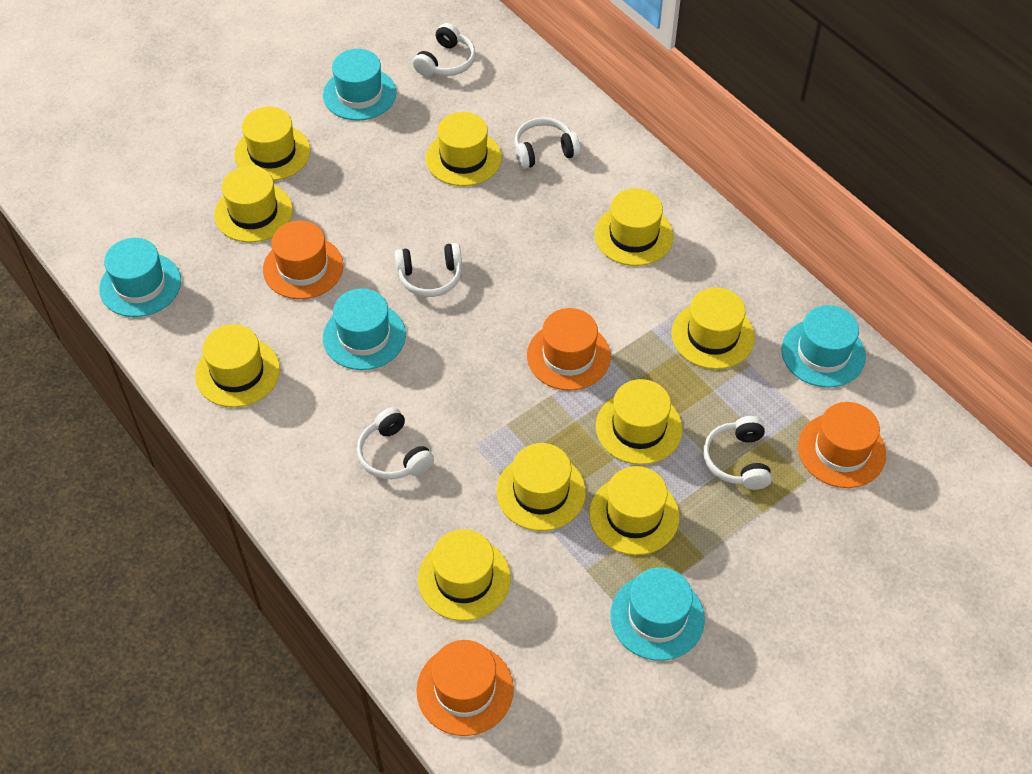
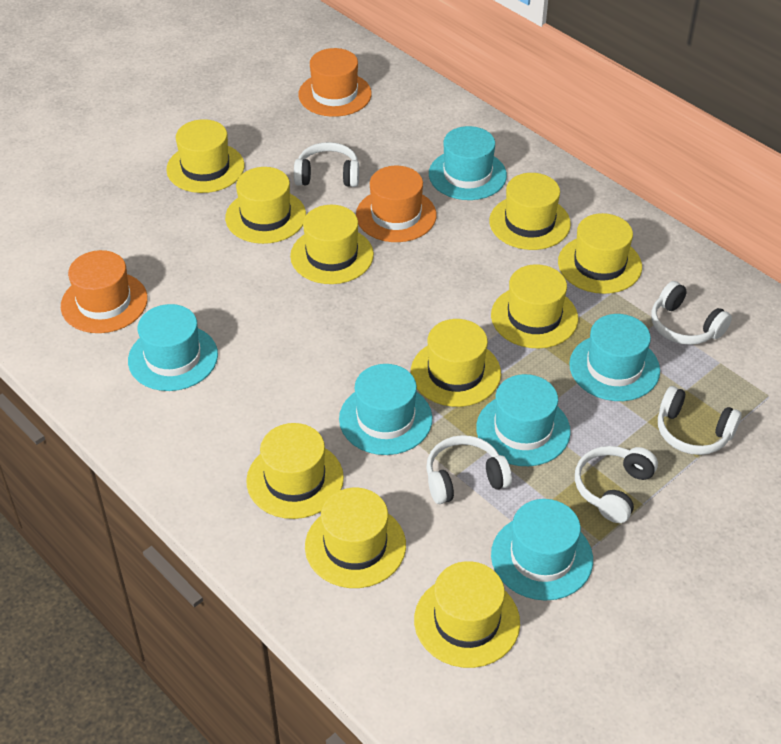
orange hat: 4 -> 3
turquoise hat: 5 -> 6

